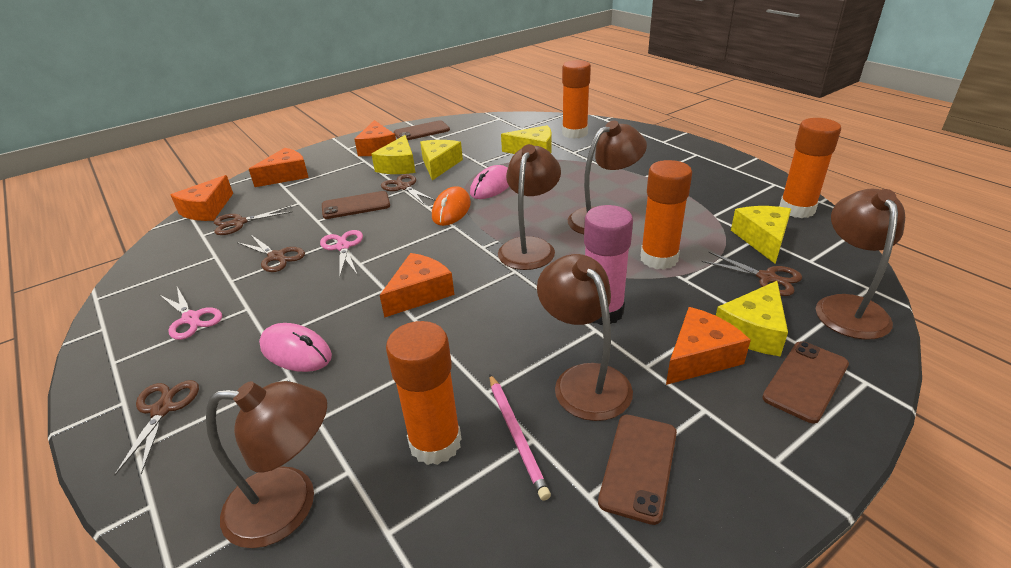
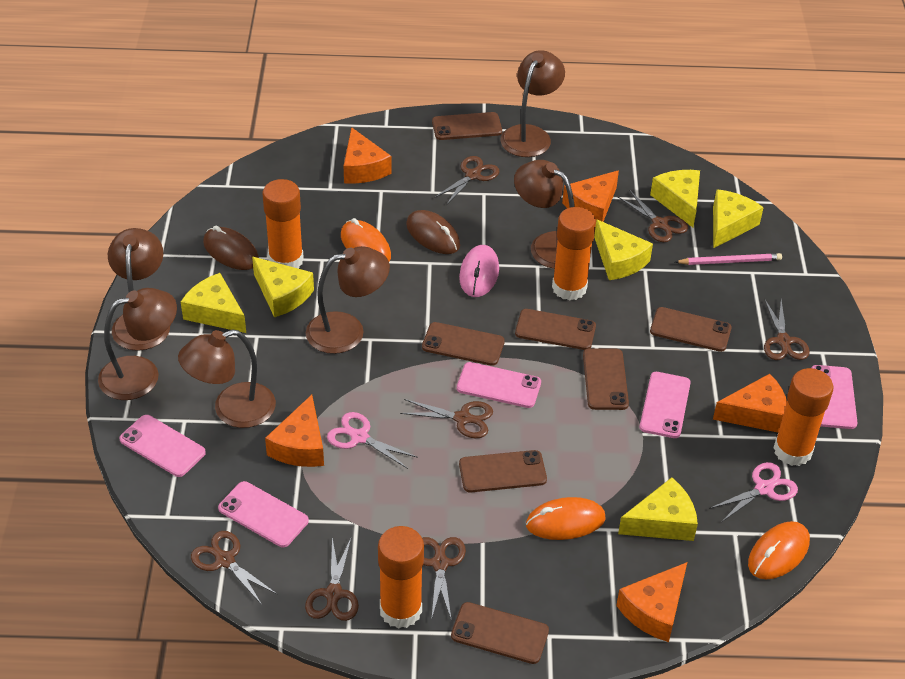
brown lamp: 5 -> 6
brown mouse: 0 -> 2
brown phone: 4 -> 7
brown scissors: 5 -> 7
orange mouse: 1 -> 3
pink glue stick: 1 -> 0
pink mouse: 2 -> 1
pink phone: 0 -> 5
yellow cheese: 5 -> 6

